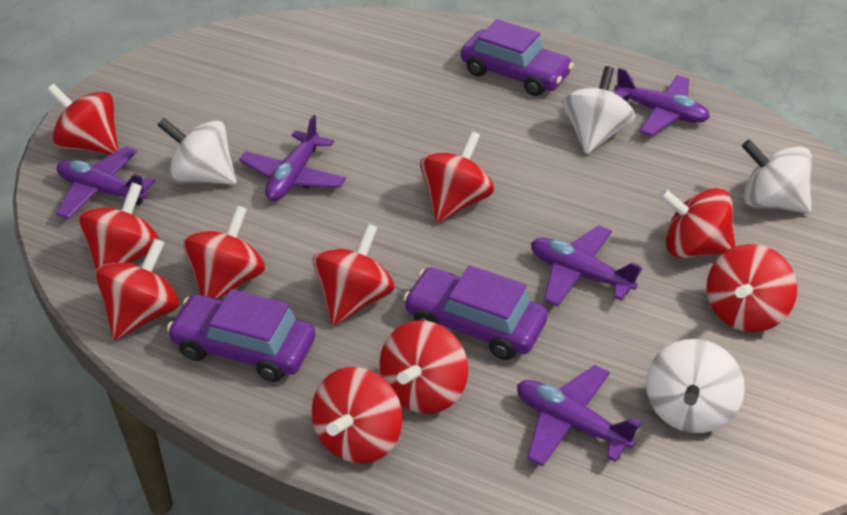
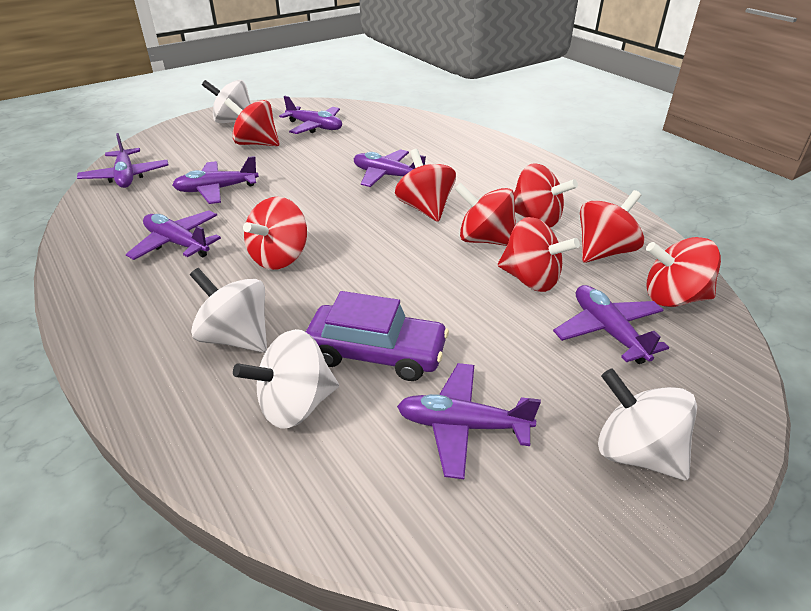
purple car: 3 -> 1
purple plane: 5 -> 7
red spinning top: 10 -> 8

